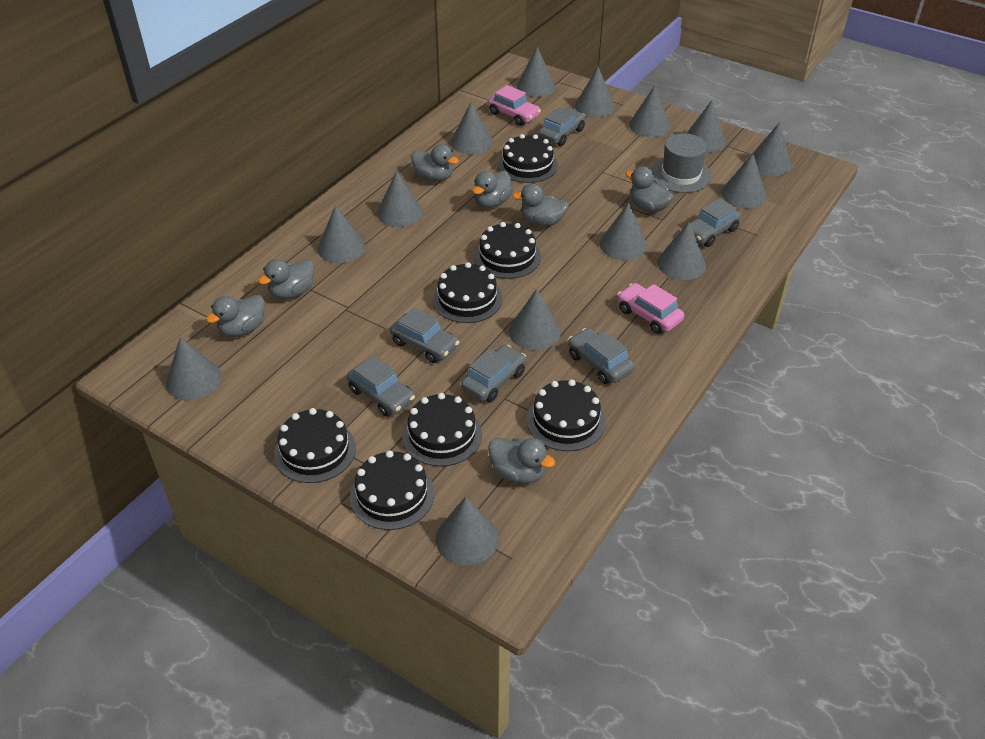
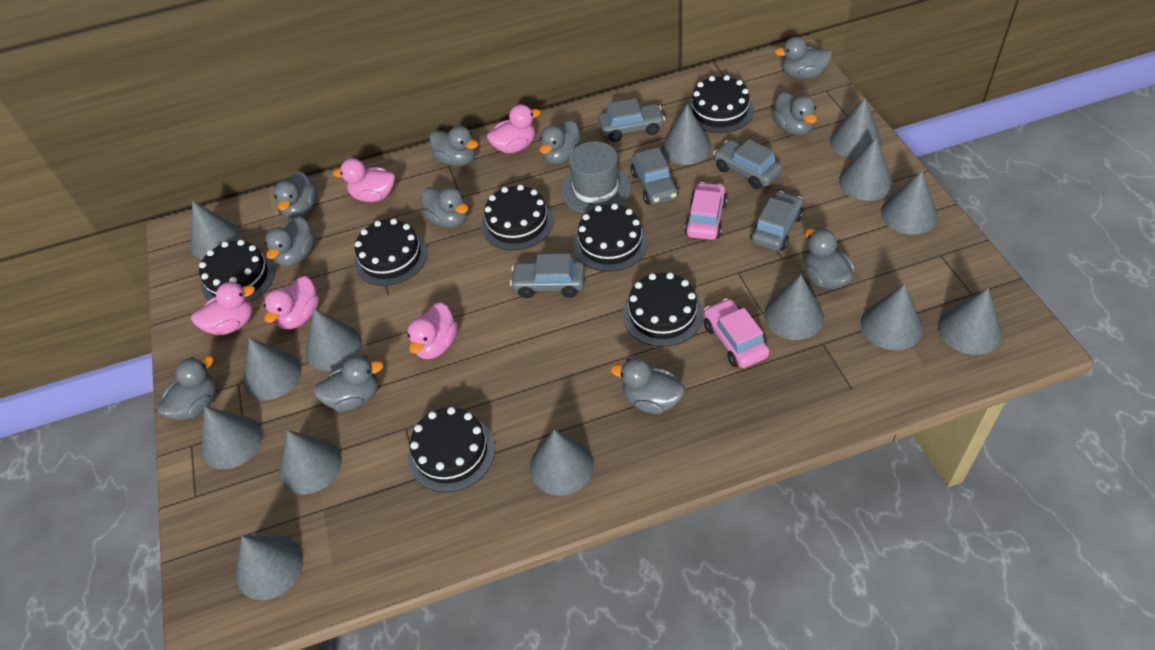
grey car: 6 -> 5
grey duck: 7 -> 11
pink duck: 0 -> 5

